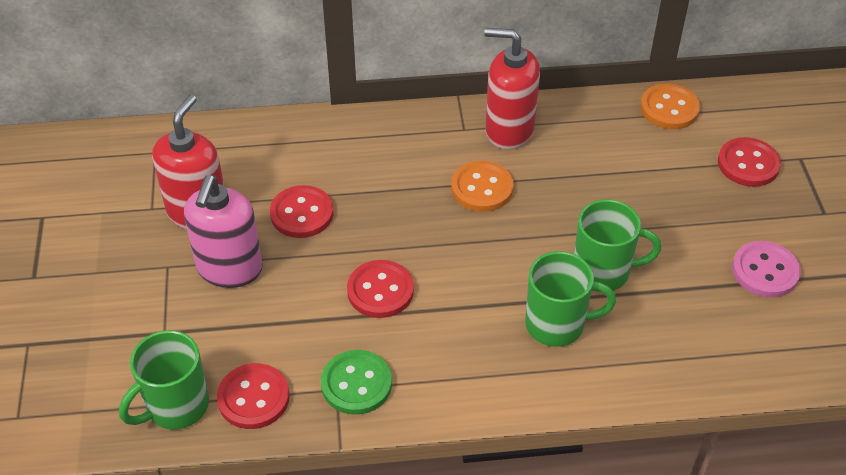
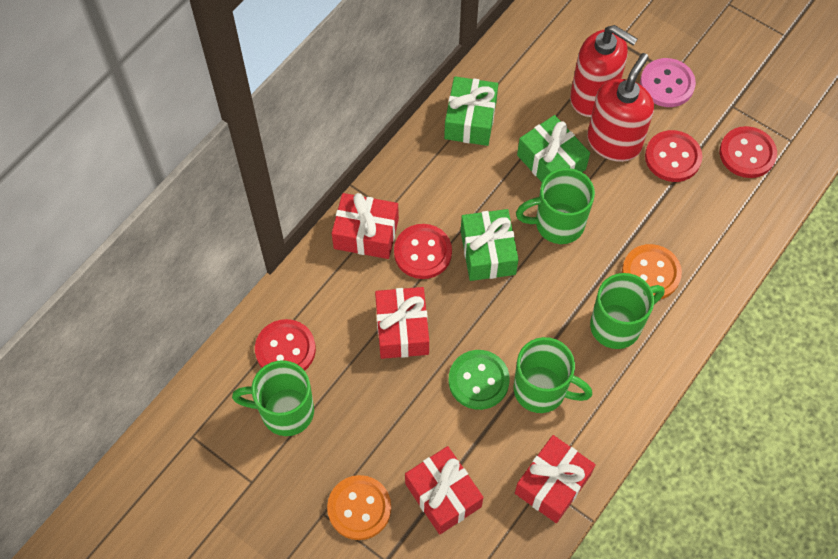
green gift: 0 -> 3
green mug: 3 -> 4
pink soap dispenser: 1 -> 0
red gift: 0 -> 4

